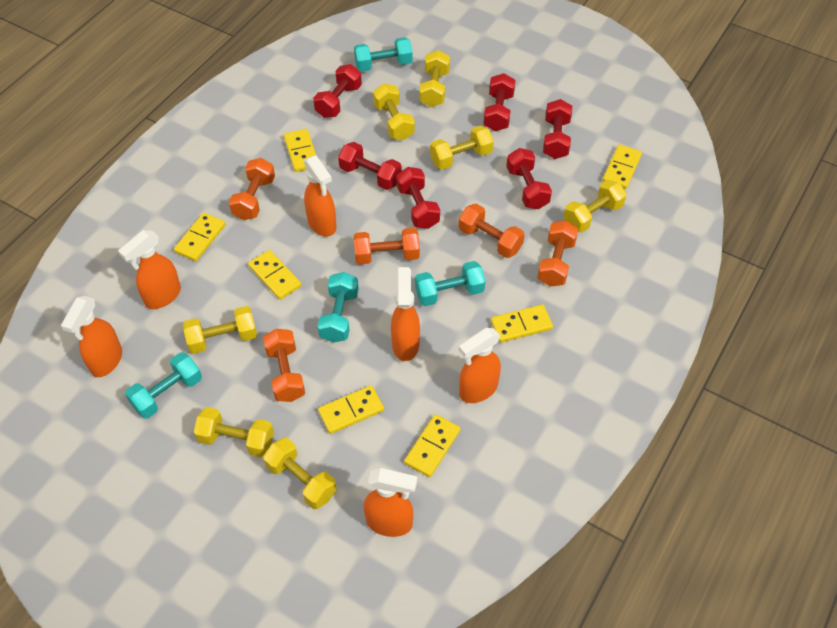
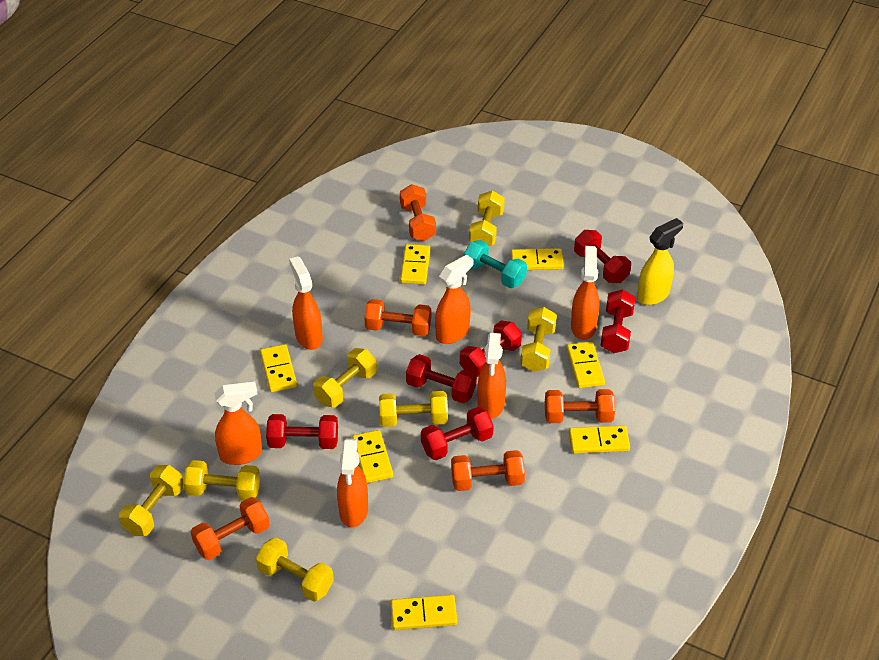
turquoise dumbbell: 4 -> 1
yellow spray bottle: 0 -> 1

